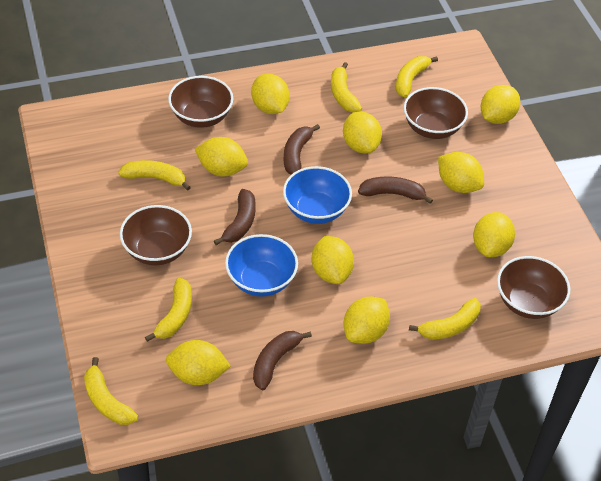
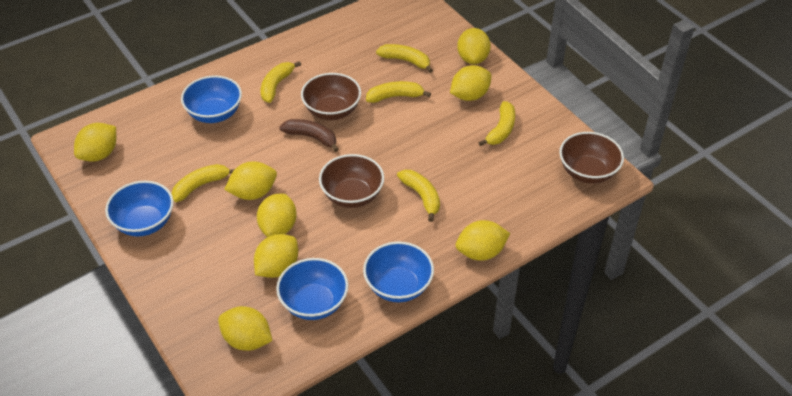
blue bowl: 2 -> 4
brown banana: 4 -> 1
brown bowl: 4 -> 3
yellow lemon: 9 -> 8

